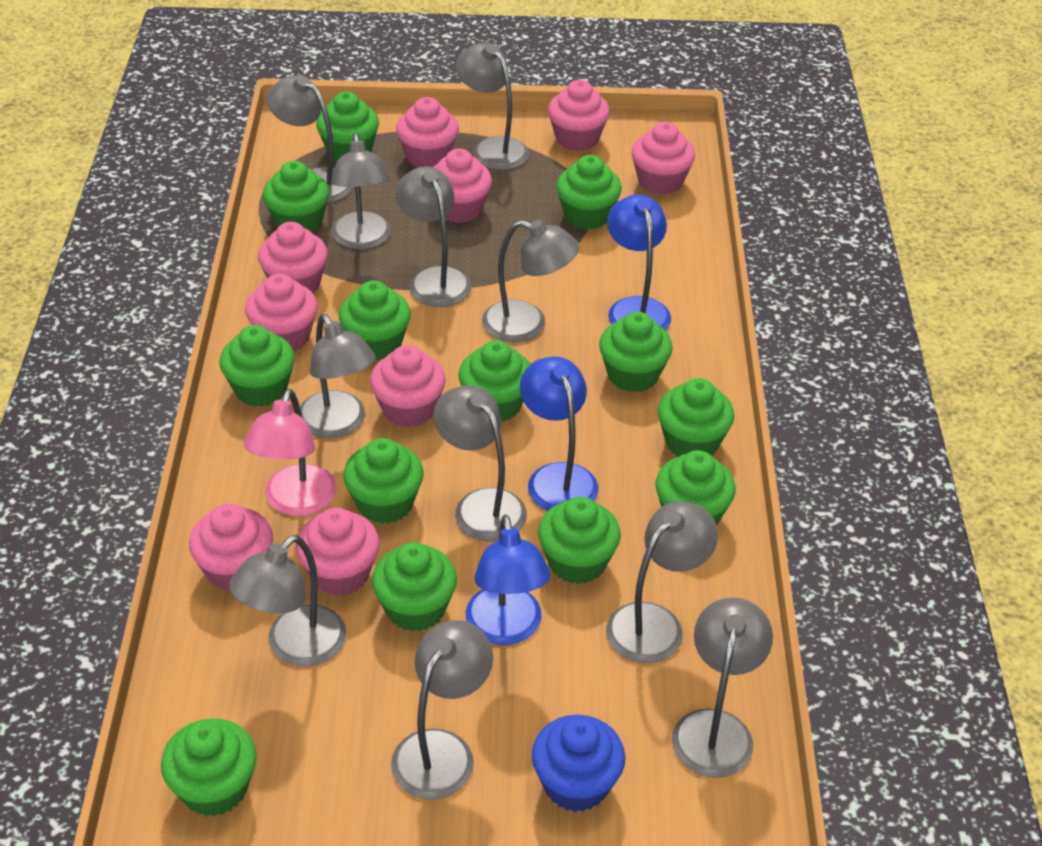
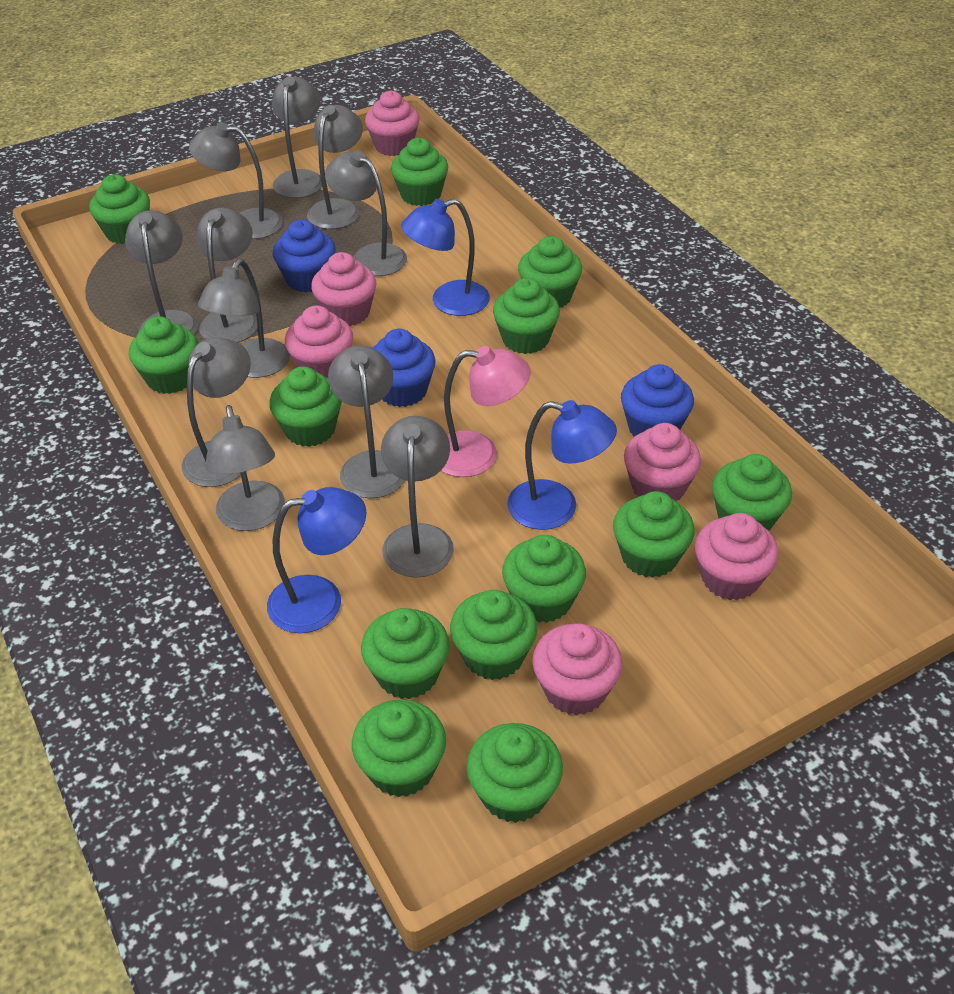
blue cupcake: 1 -> 3
pink cupcake: 9 -> 6

